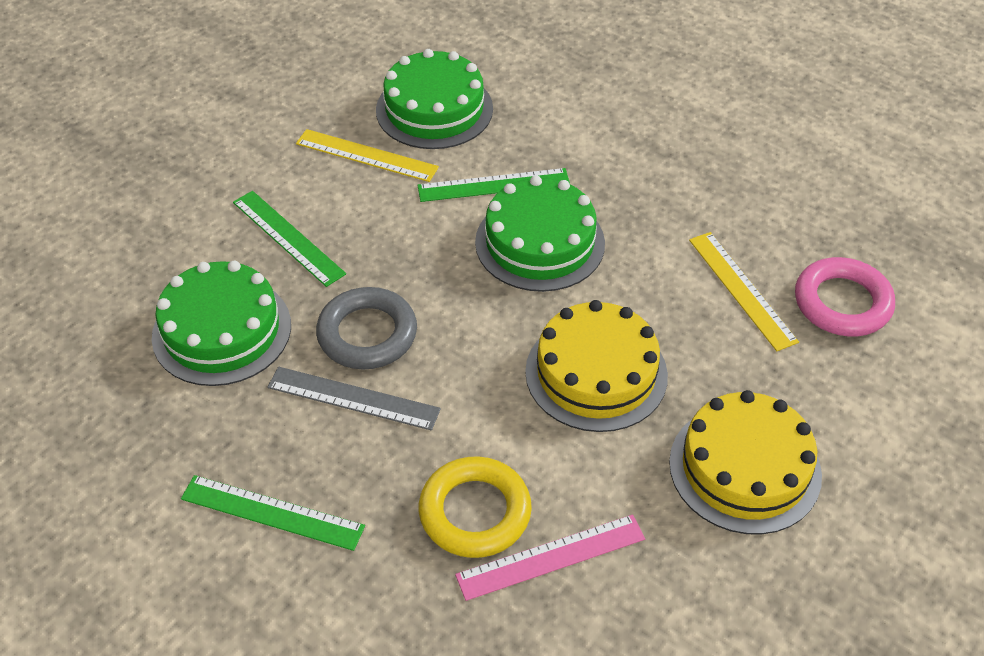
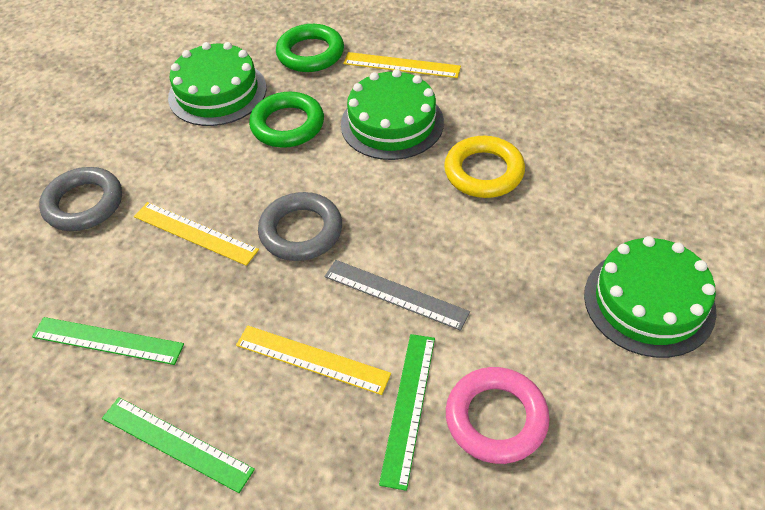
green ring: 0 -> 2
grey ring: 1 -> 2
pink ruler: 1 -> 0
yellow cake: 2 -> 0
yellow ruler: 2 -> 3

